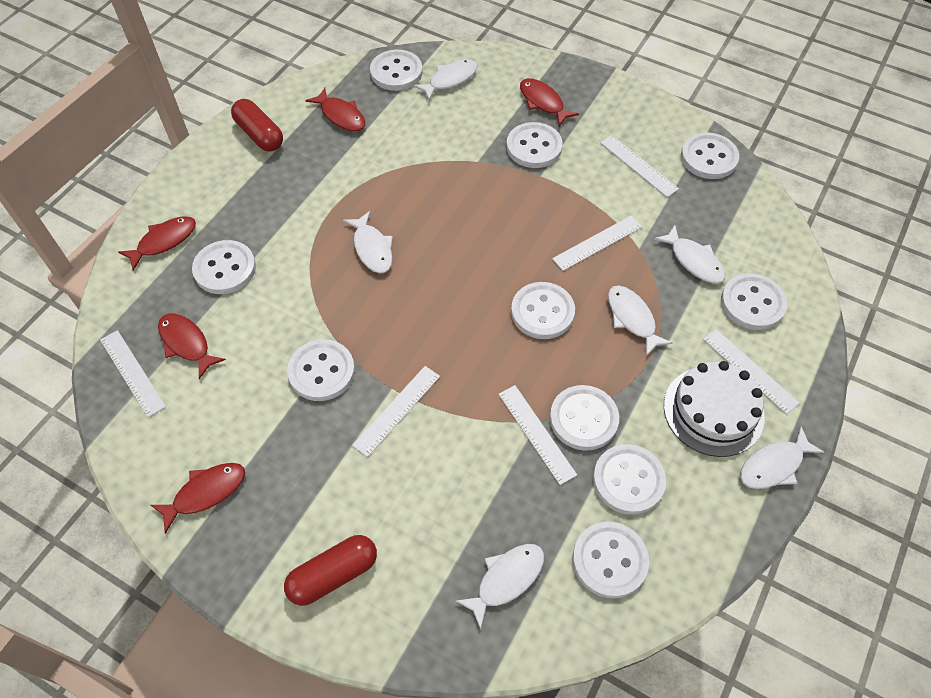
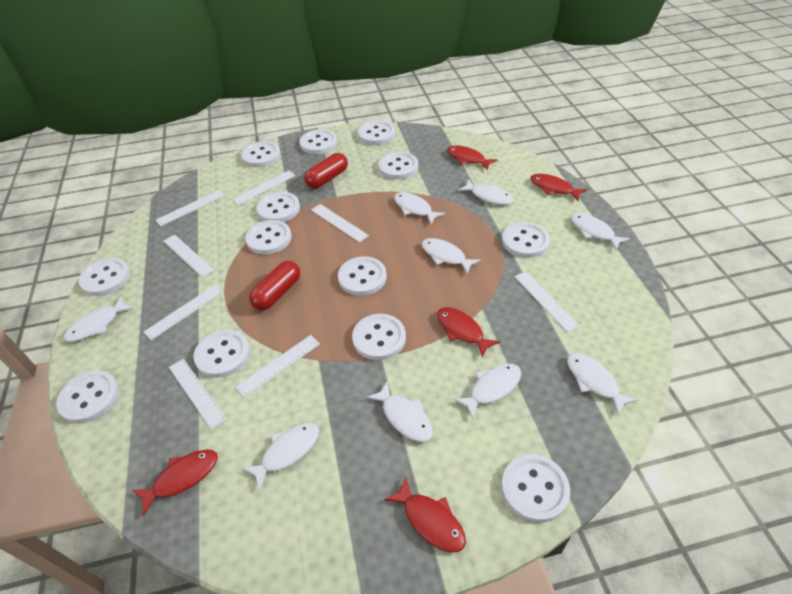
white button: 10 -> 13
white cake: 1 -> 0
white fish: 6 -> 9
white ruler: 6 -> 8

